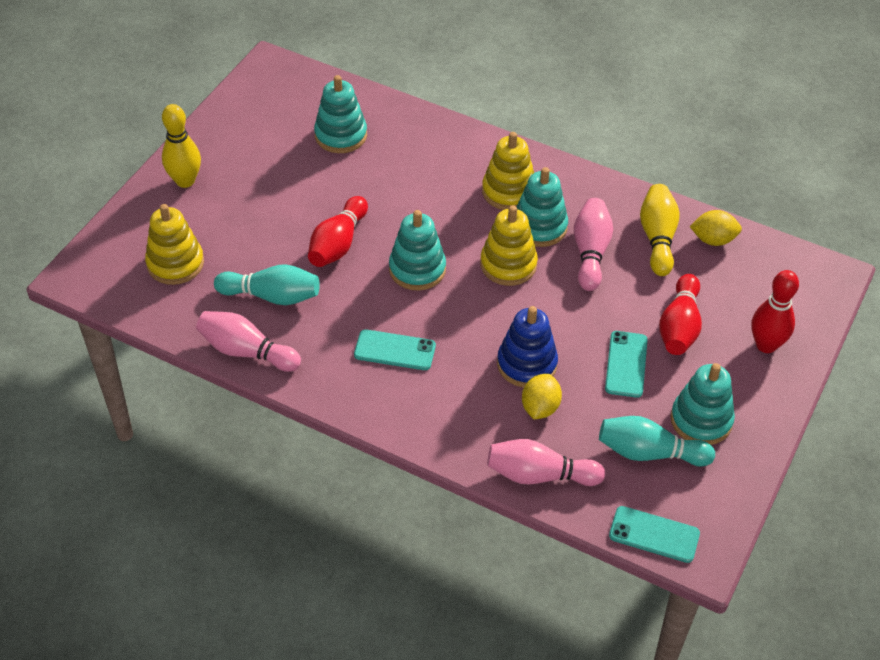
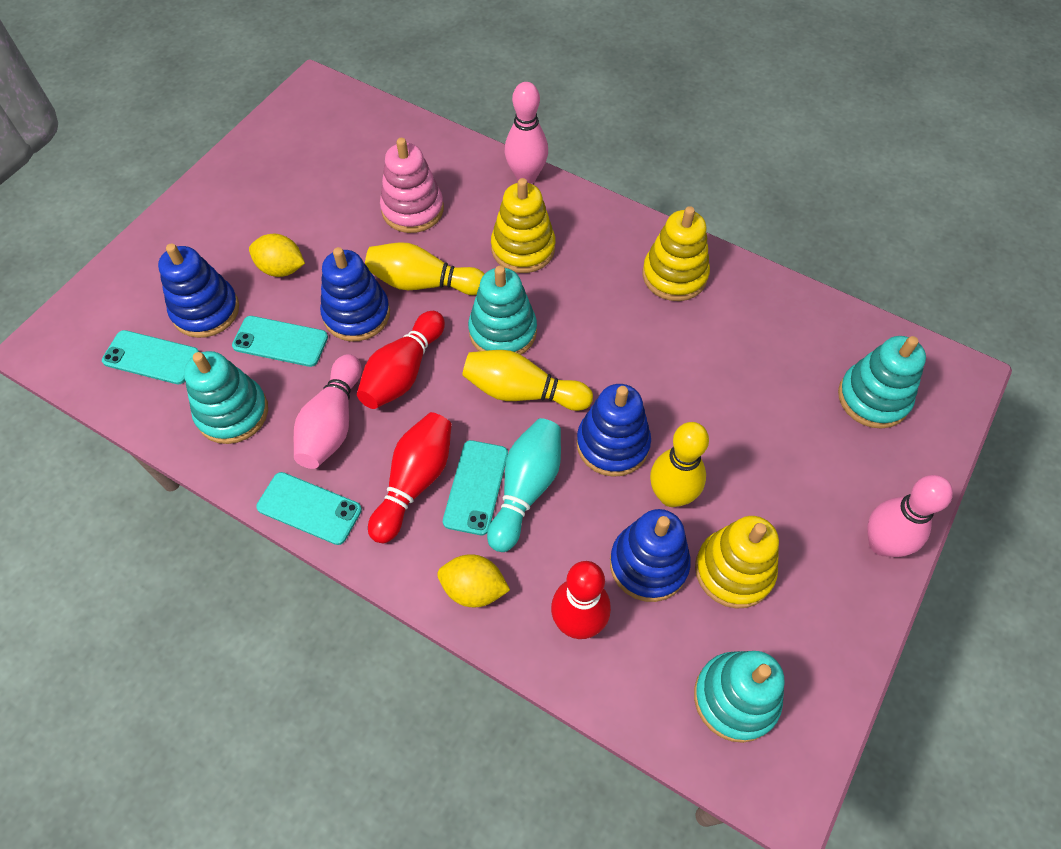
blue stacking toy: 1 -> 4
pink stacking toy: 0 -> 1
turquoise bowling pin: 2 -> 1
turquoise phone: 3 -> 4
yellow bowling pin: 2 -> 3

